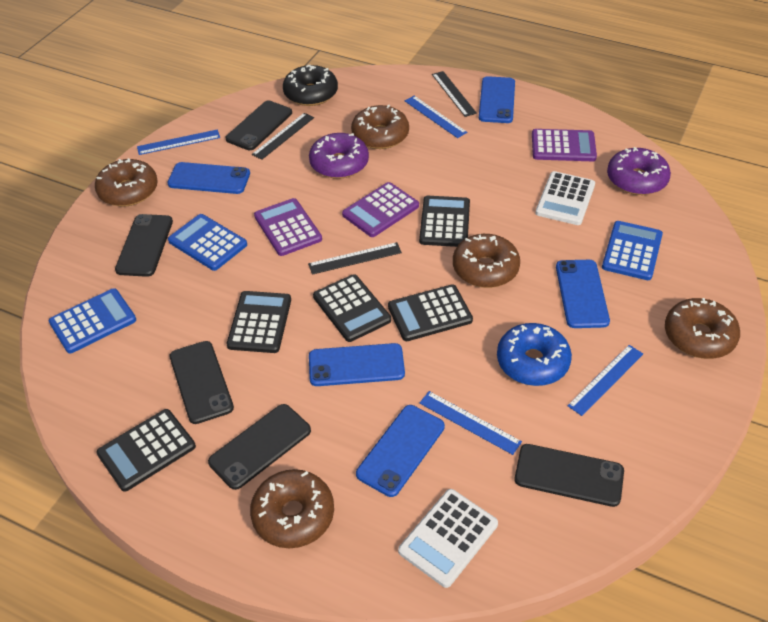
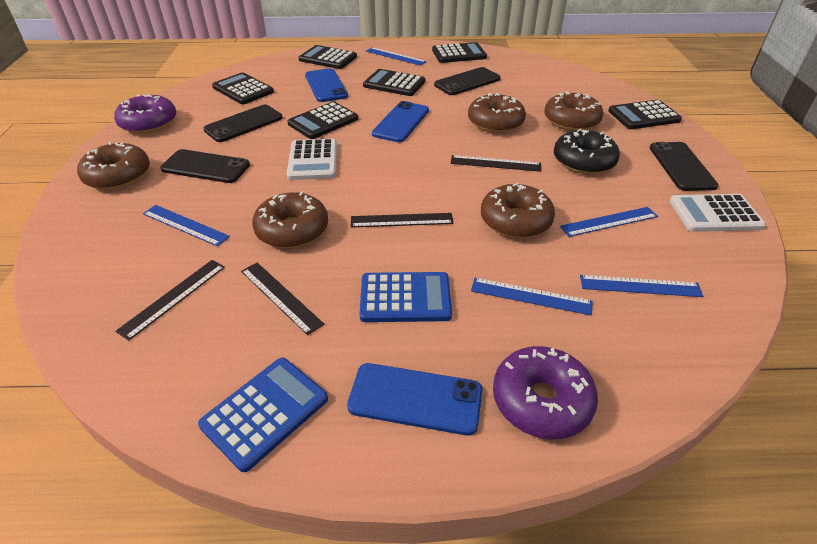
black calculator: 5 -> 6
black phone: 5 -> 4
black ruler: 3 -> 4
blue calculator: 3 -> 2
blue donut: 1 -> 0
blue phone: 5 -> 3
blue ruler: 4 -> 5
purple calculator: 3 -> 0

